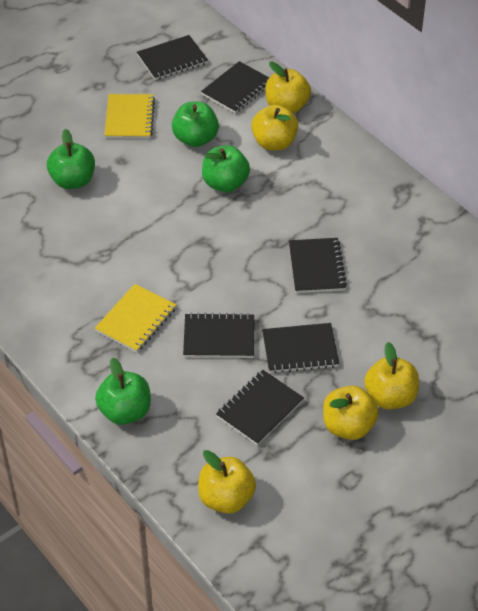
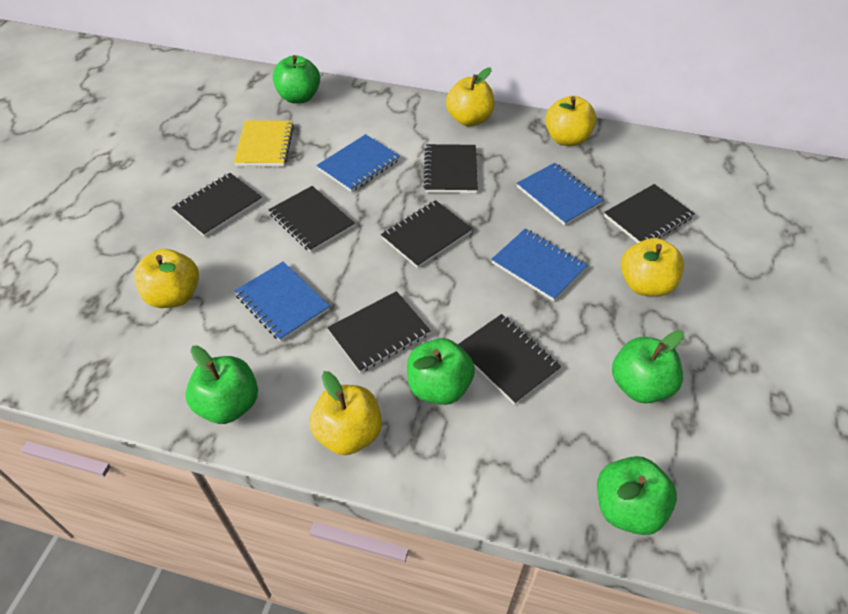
black notebook: 6 -> 7
blue notebook: 0 -> 4
green apple: 4 -> 5
yellow notebook: 2 -> 1

